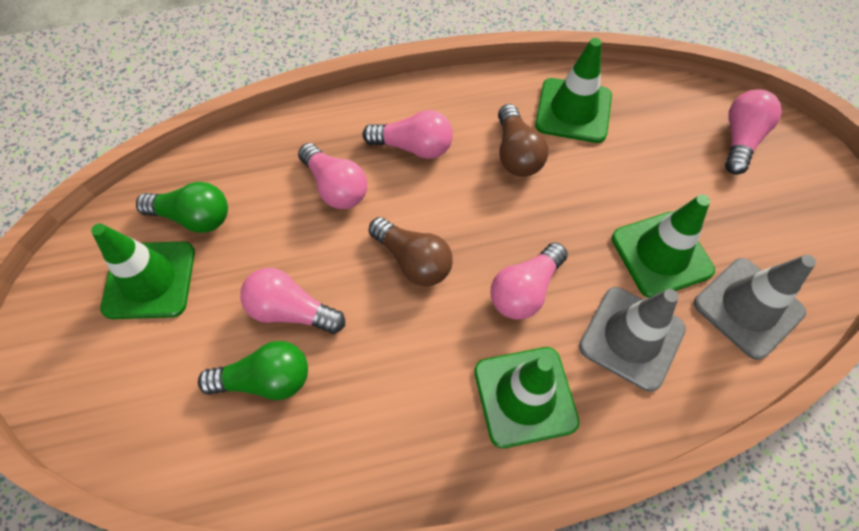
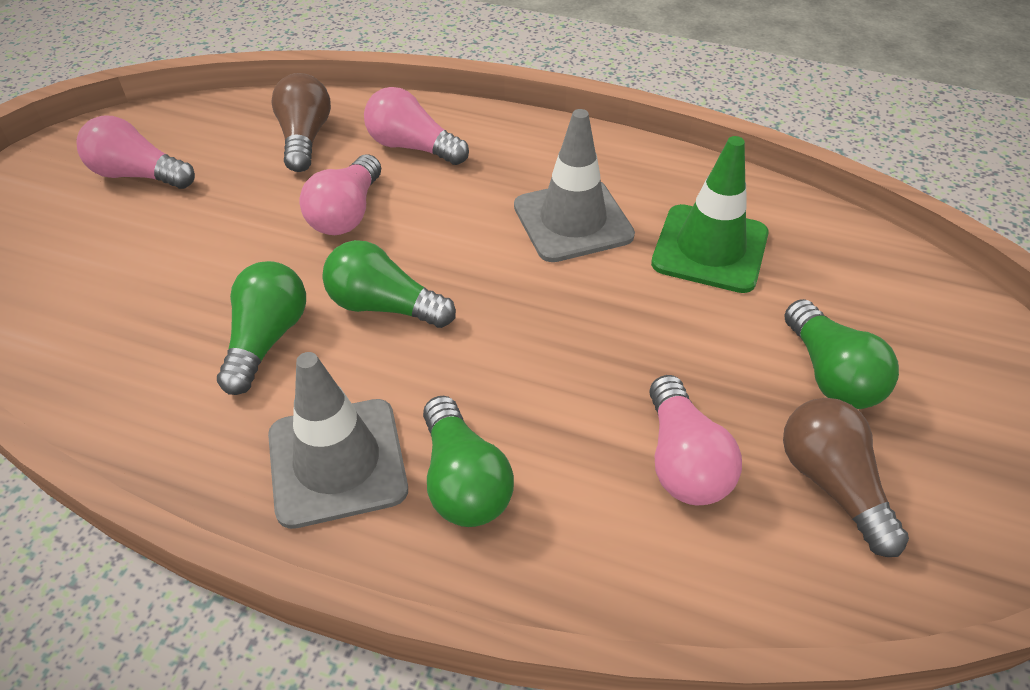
green light bulb: 2 -> 4
green traffic cone: 4 -> 1
pink light bulb: 5 -> 4

